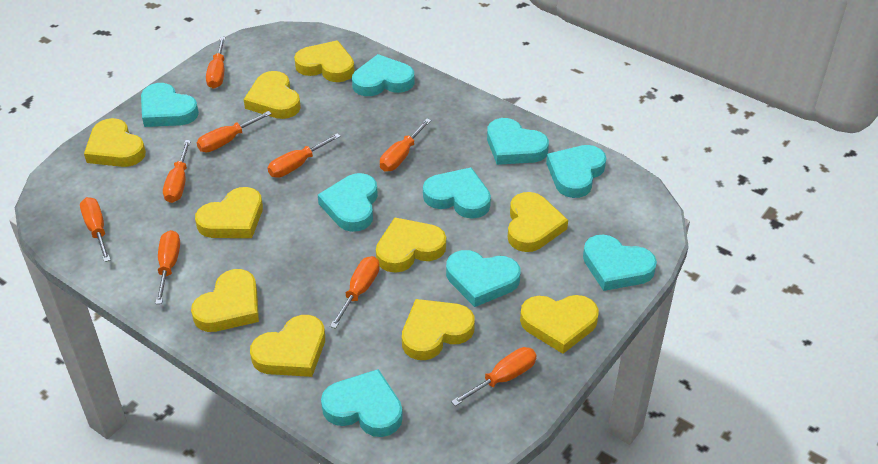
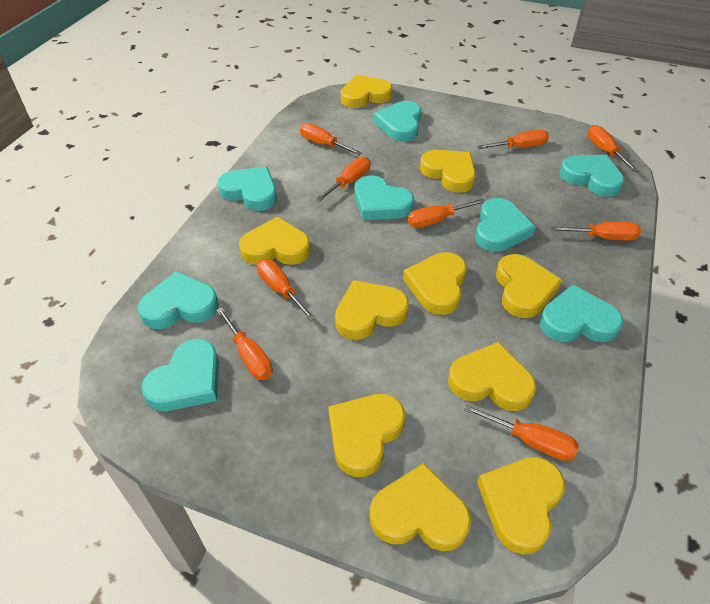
turquoise heart: 9 -> 8

